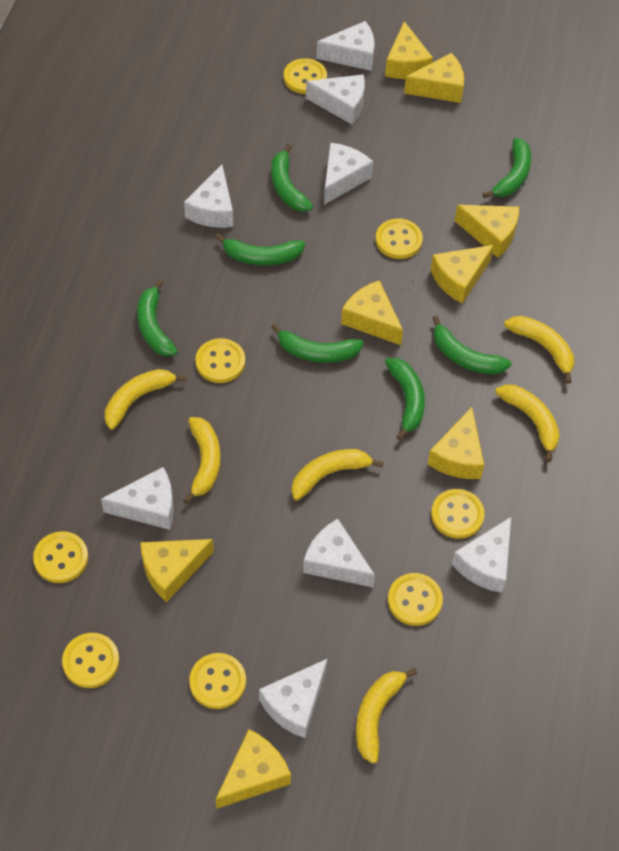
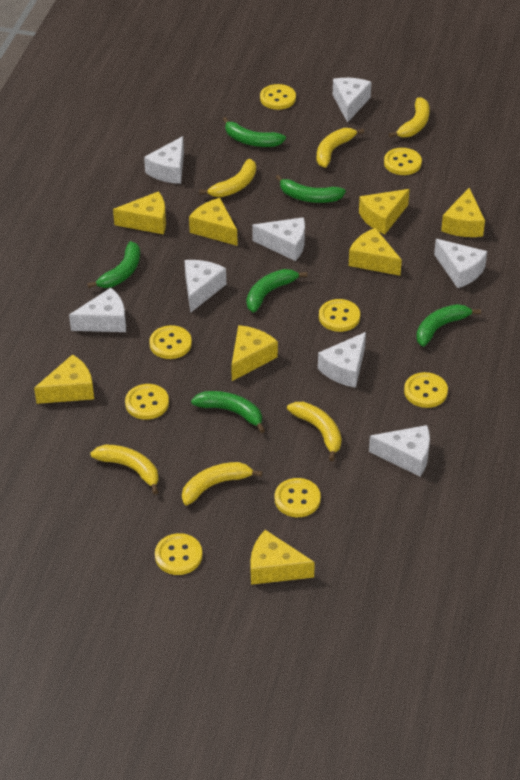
green banana: 7 -> 6

